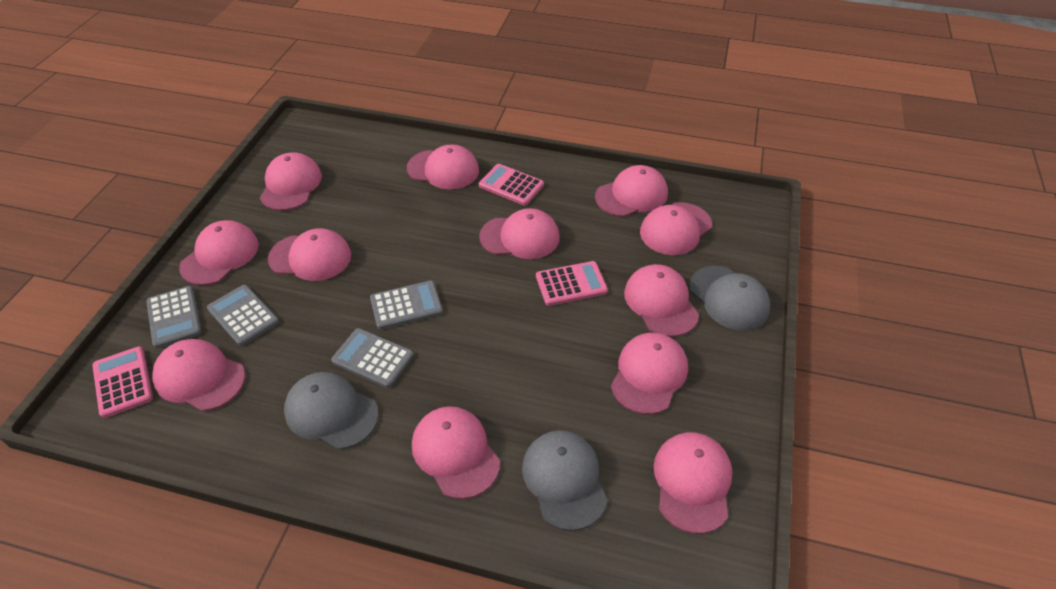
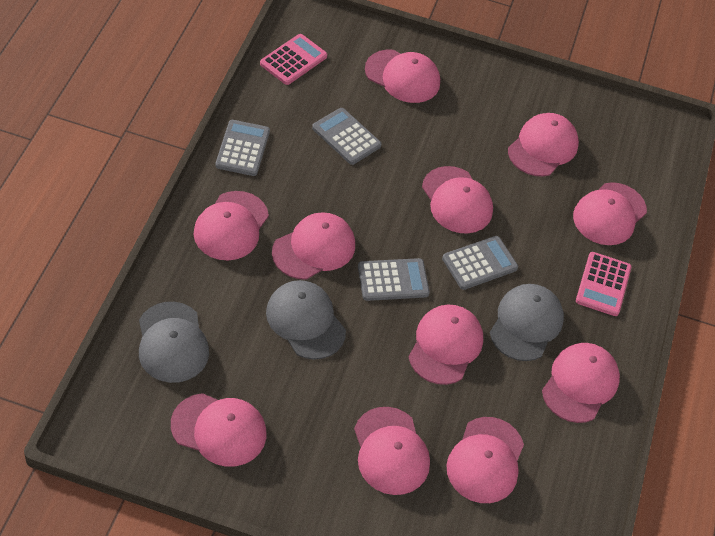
pink calculator: 3 -> 2
pink cap: 12 -> 11

